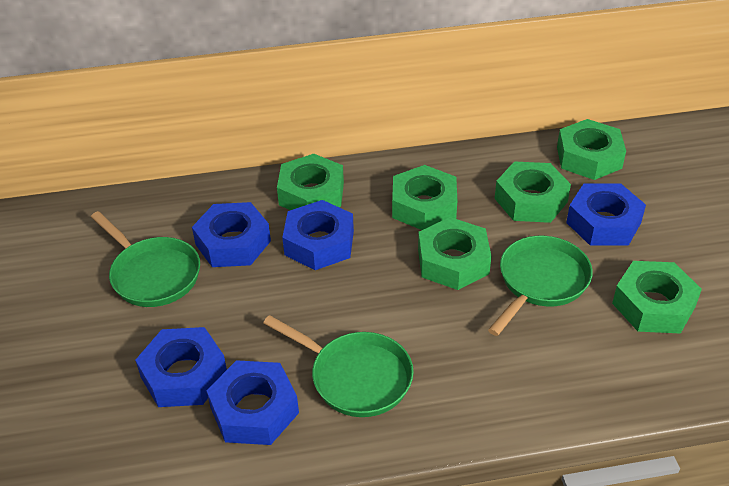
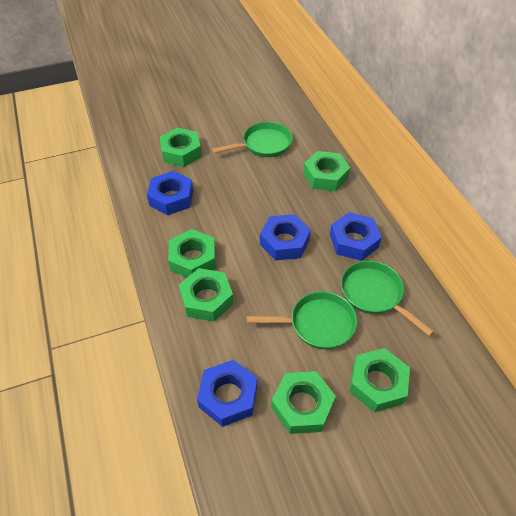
blue nut: 5 -> 4

